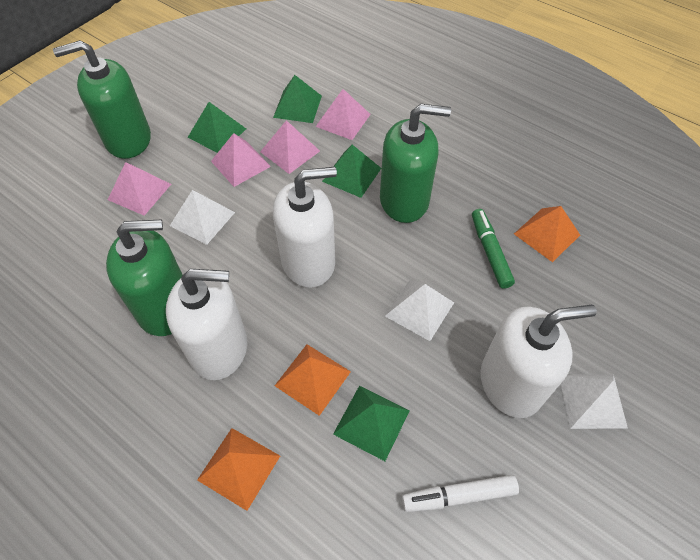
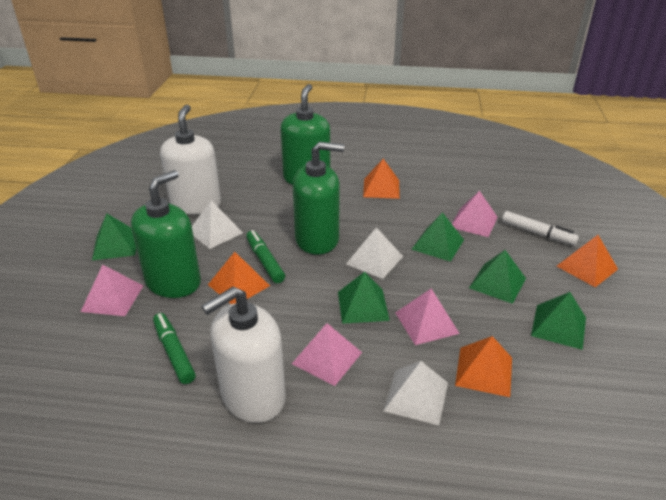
green marker: 1 -> 2
green pyramid: 4 -> 5
orange pyramid: 3 -> 4
white soap dispenser: 3 -> 2

